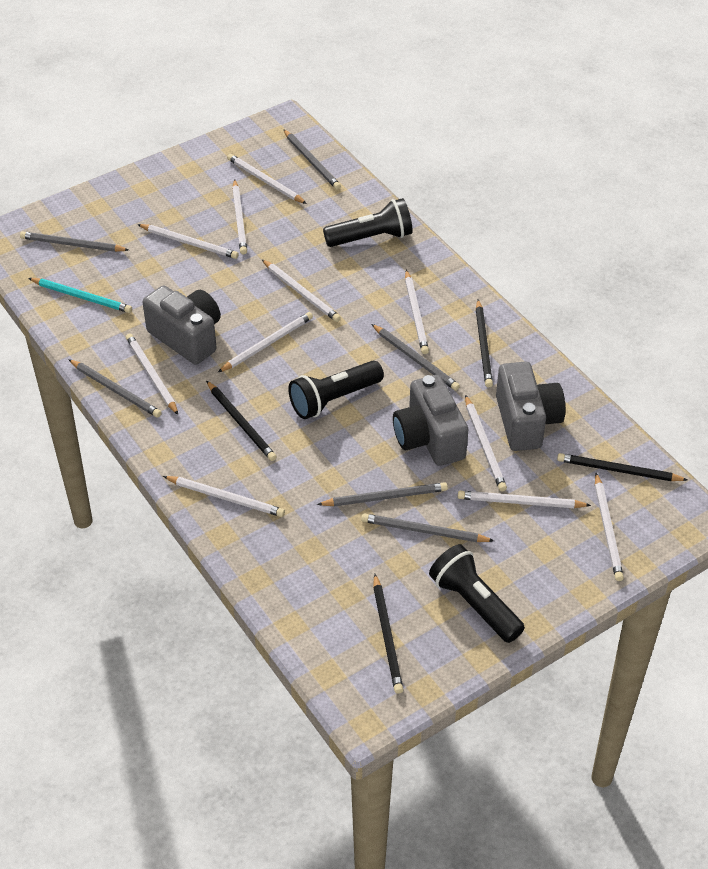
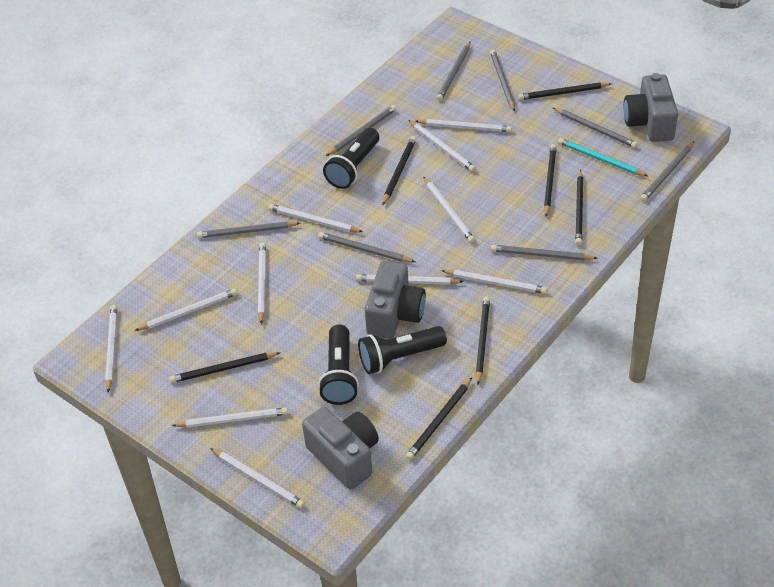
black pencil: 4 -> 7
grey pencil: 6 -> 8

